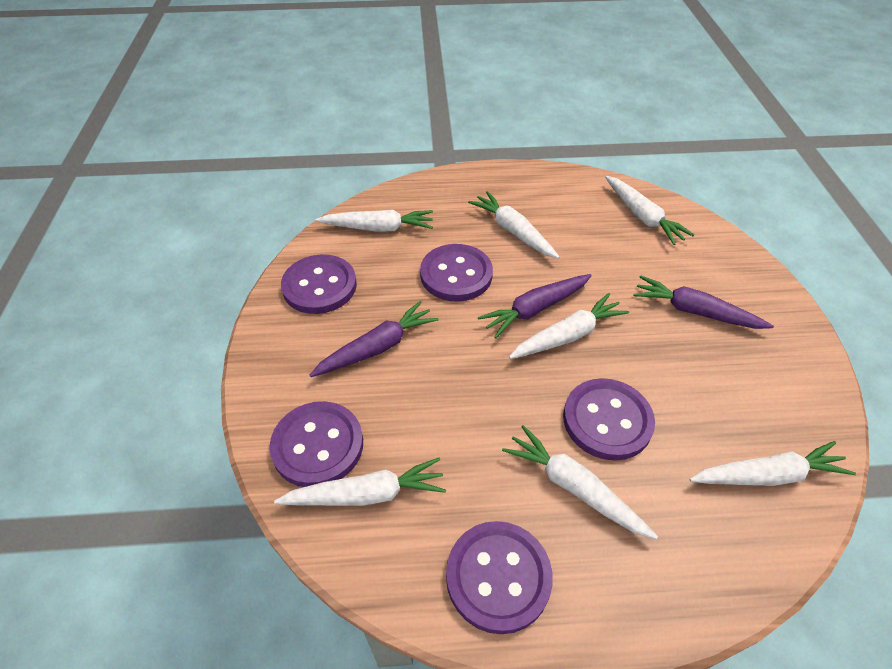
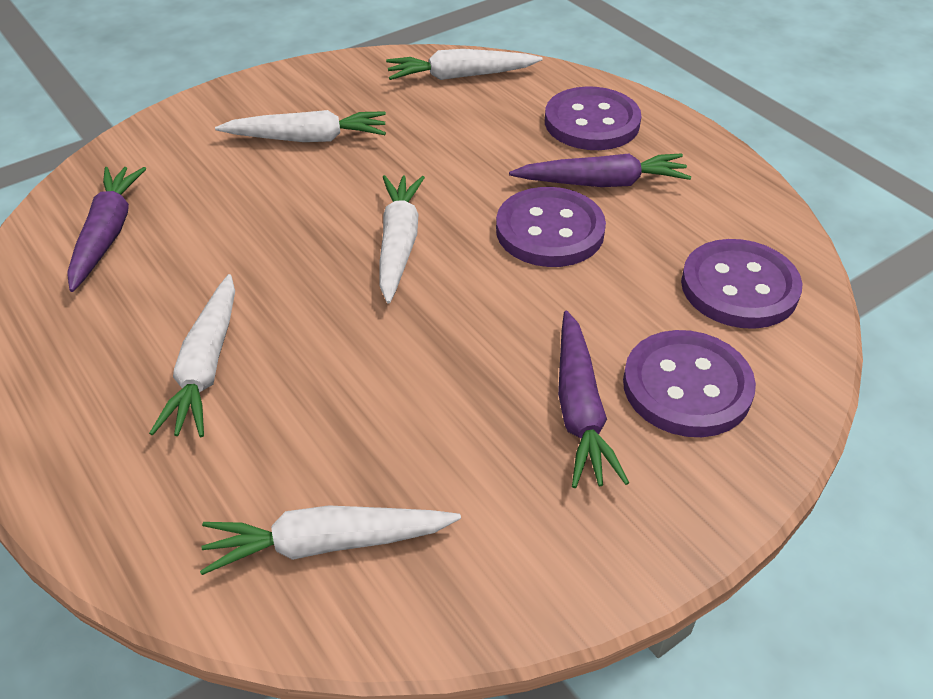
purple button: 5 -> 4
white carrot: 7 -> 5

